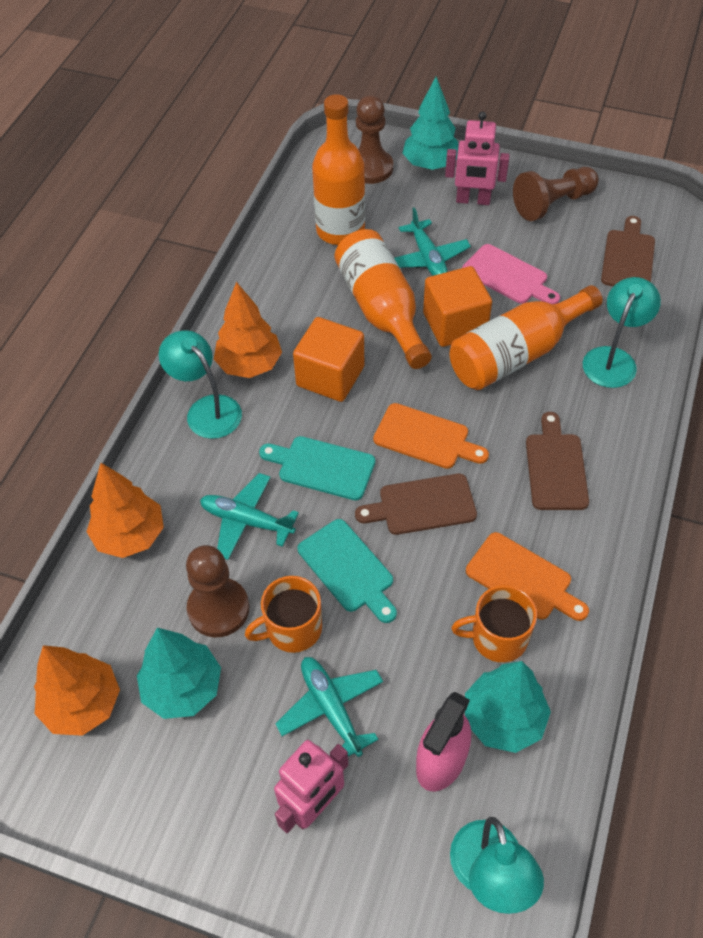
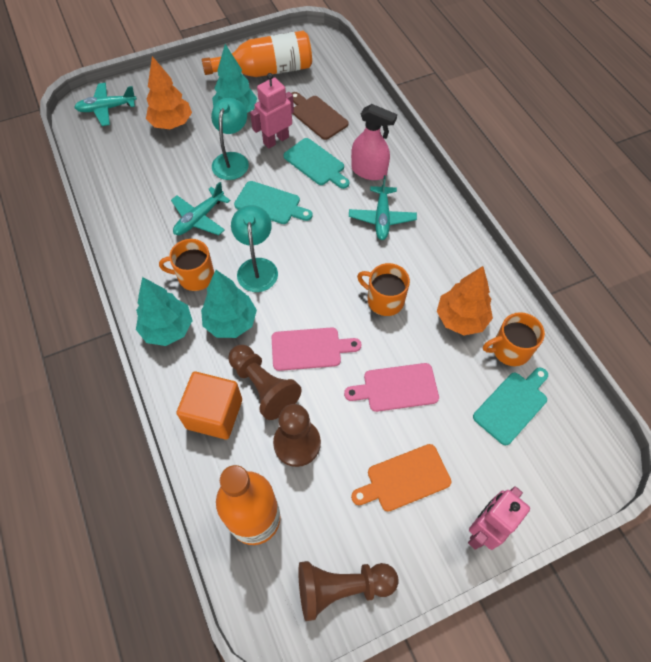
brown cutting board: 3 -> 1
orange bottle: 3 -> 2
orange cube: 2 -> 1
orange cutting board: 2 -> 1
orange mug: 2 -> 3
orange tree: 3 -> 2
pink cutting board: 1 -> 2
turquoise cutting board: 2 -> 3
turquoise lamp: 3 -> 2

